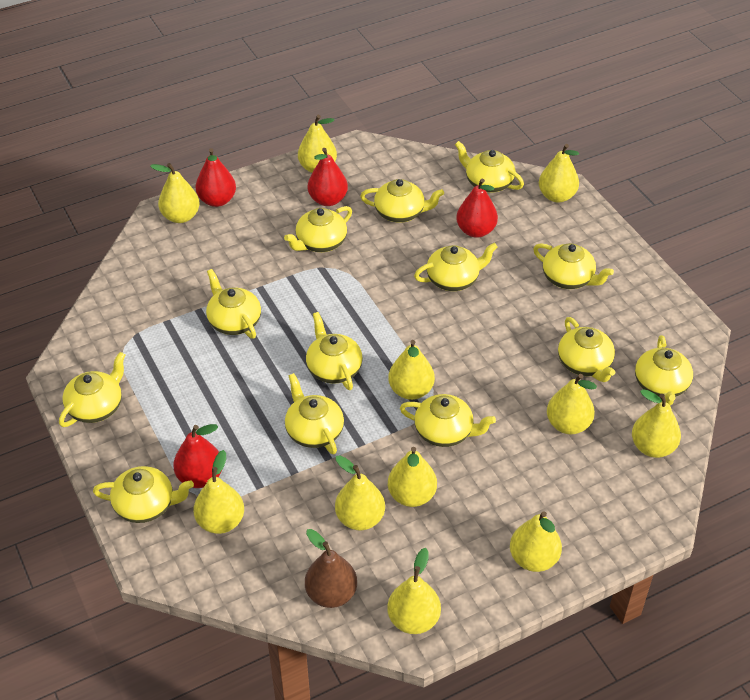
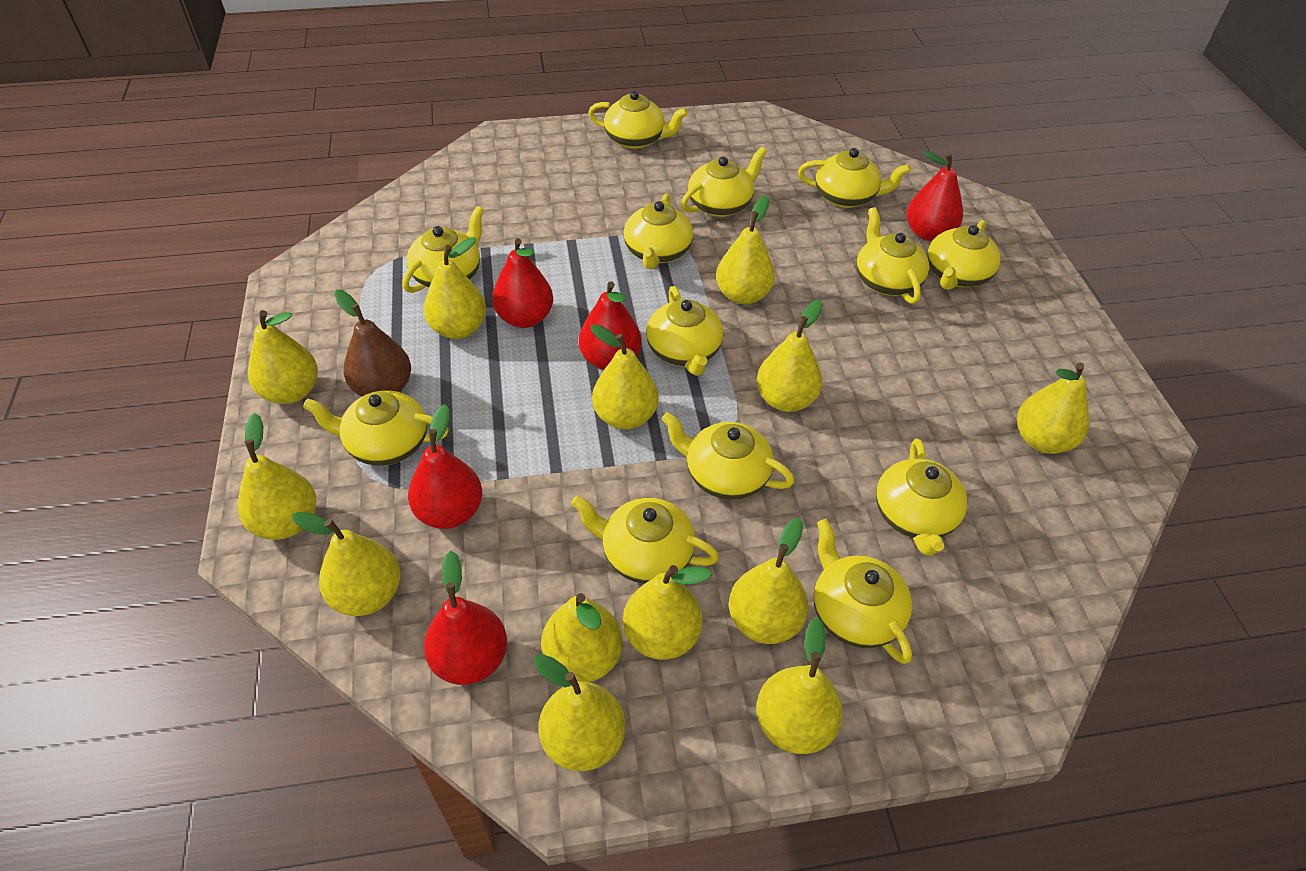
red pear: 4 -> 5
yellow pear: 11 -> 13

